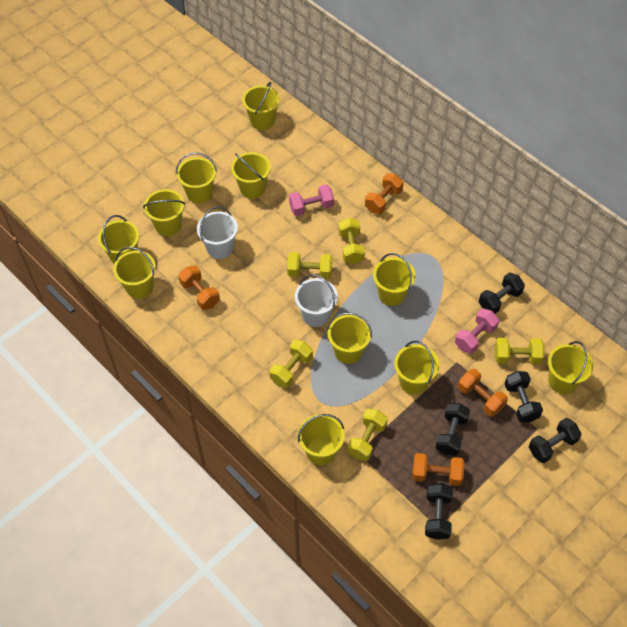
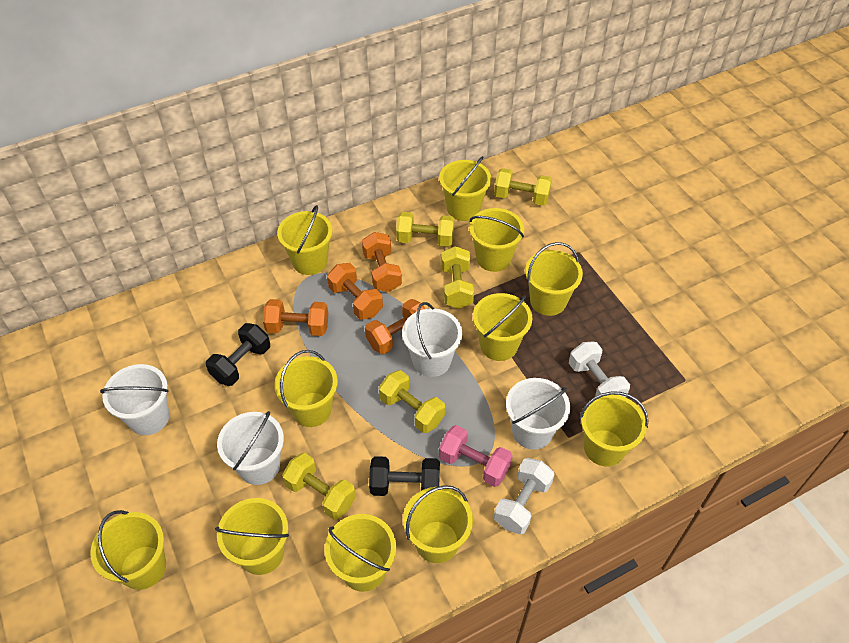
black dumbbell: 5 -> 2
pink dumbbell: 2 -> 1
white bucket: 2 -> 4
white dumbbell: 0 -> 2

